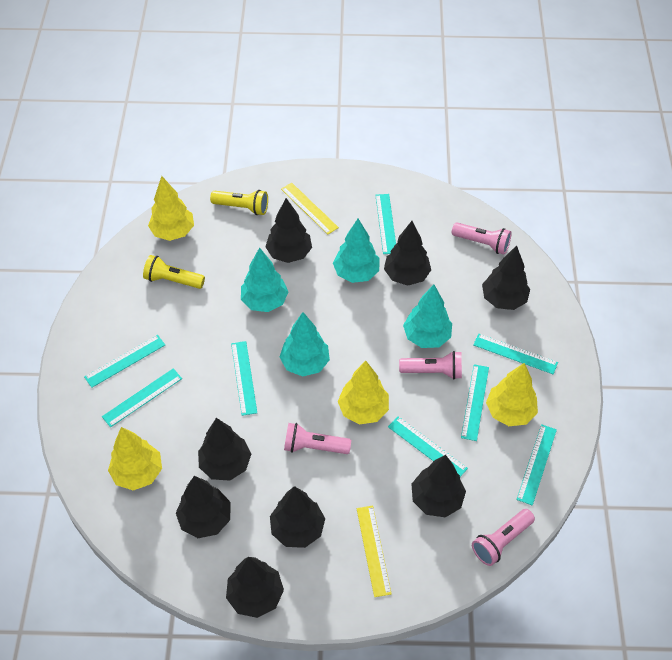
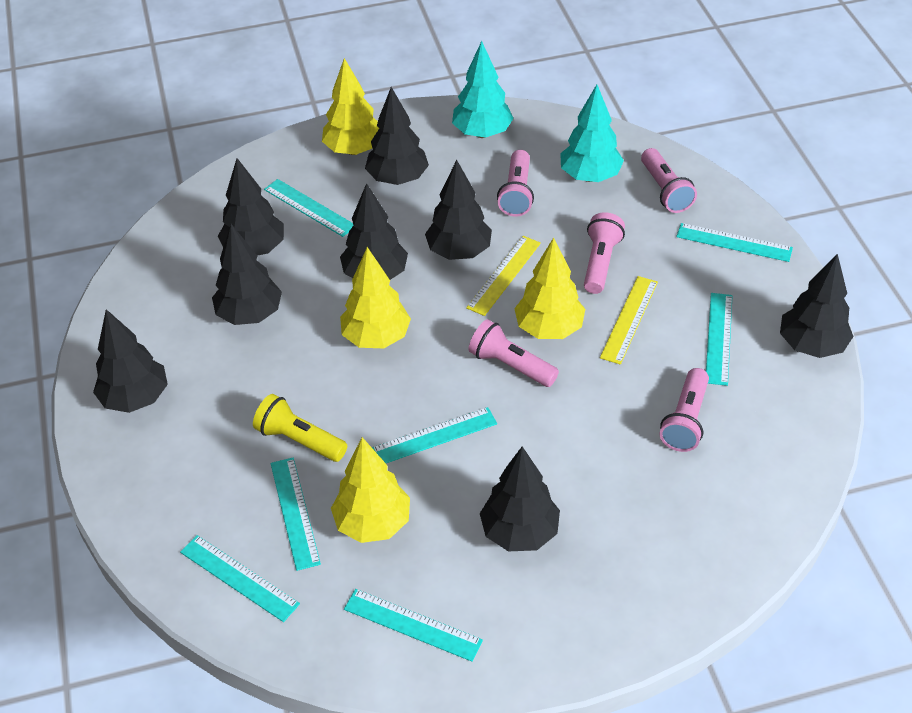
pink flashlight: 4 -> 5
turquoise ruler: 8 -> 7
turquoise tree: 4 -> 2
yellow flashlight: 2 -> 1

